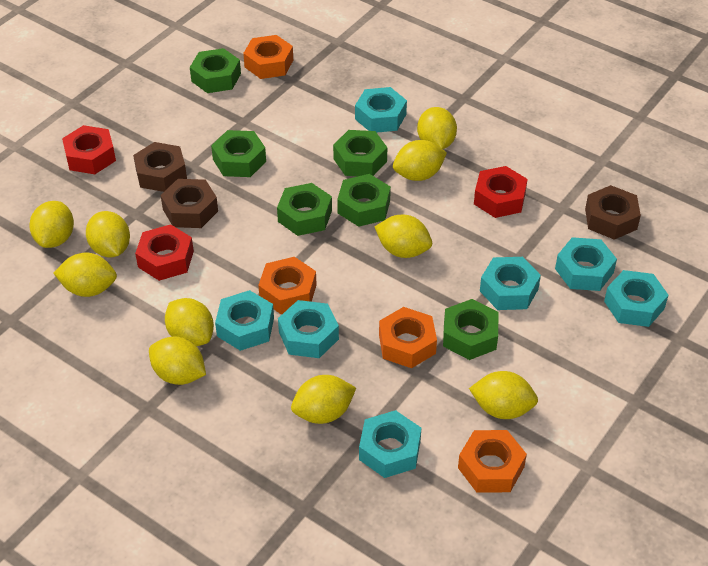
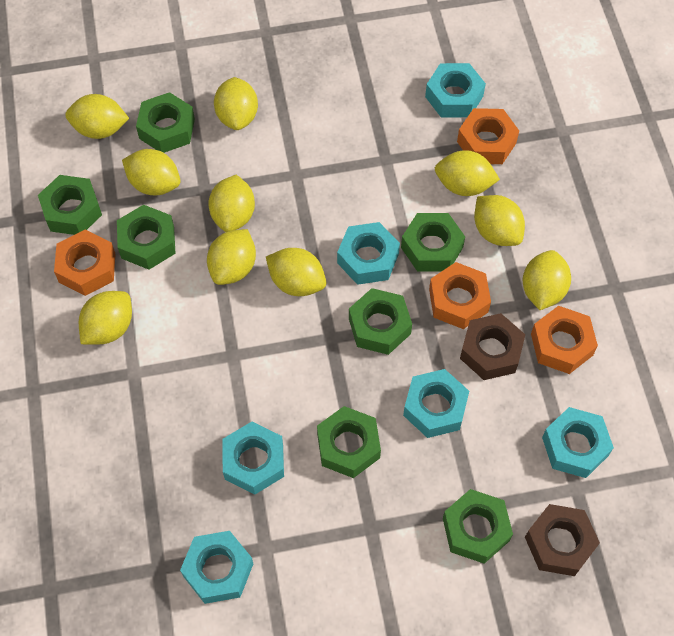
brown nut: 3 -> 2
green nut: 6 -> 7
red nut: 3 -> 0
turquoise nut: 7 -> 6

